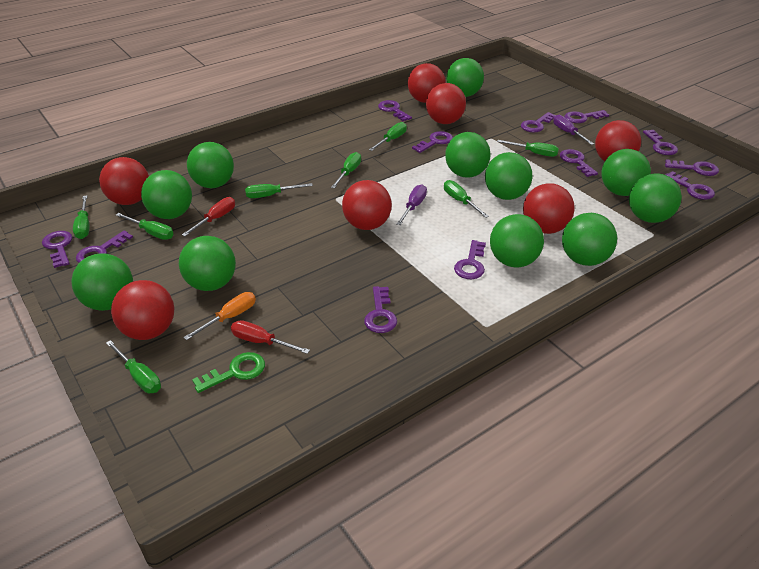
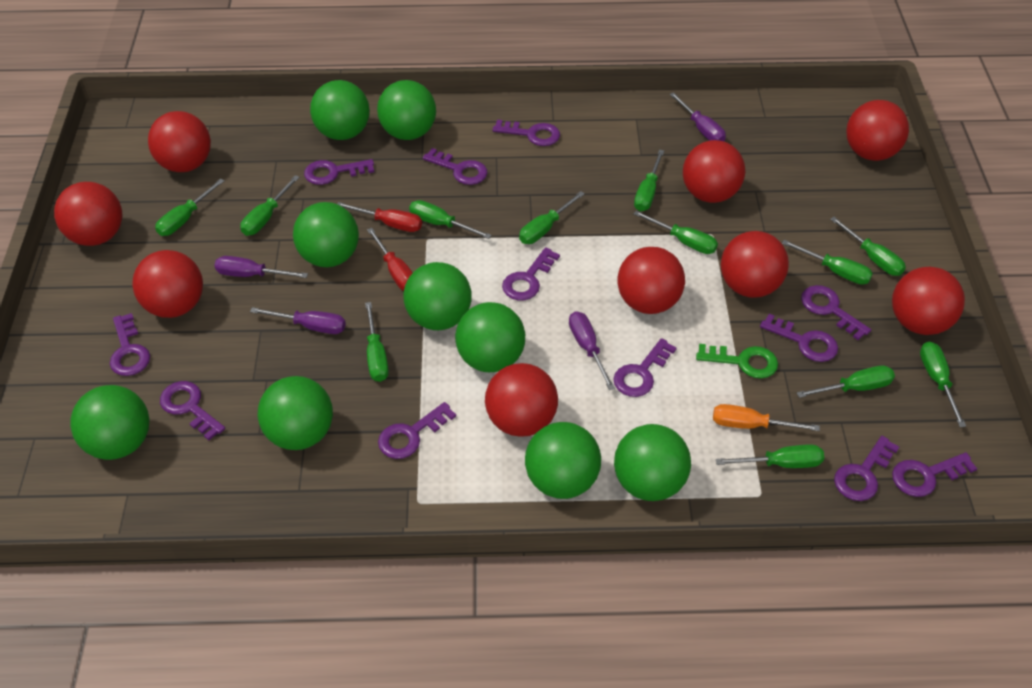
green ball: 11 -> 9
green screwdriver: 8 -> 12
purple screwdriver: 2 -> 4
red ball: 7 -> 9

